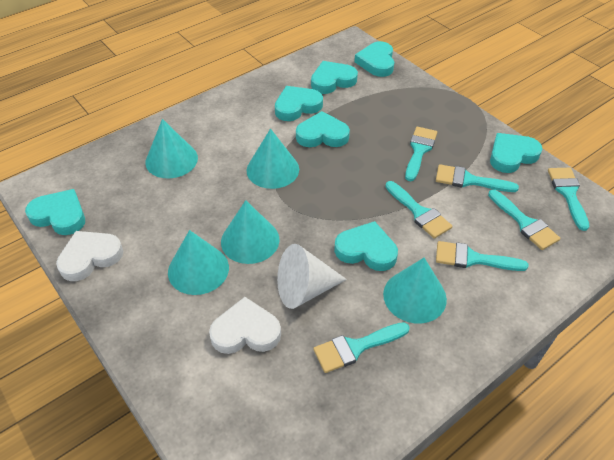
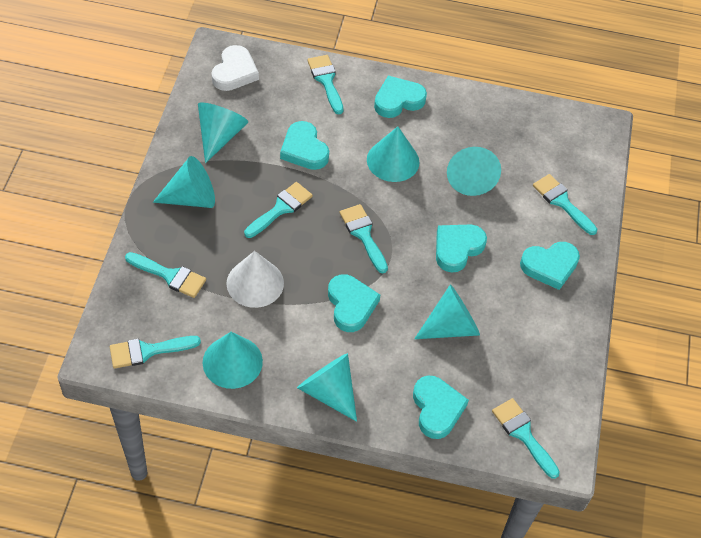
turquoise cone: 5 -> 7
turquoise heart: 7 -> 6
white heart: 2 -> 1

